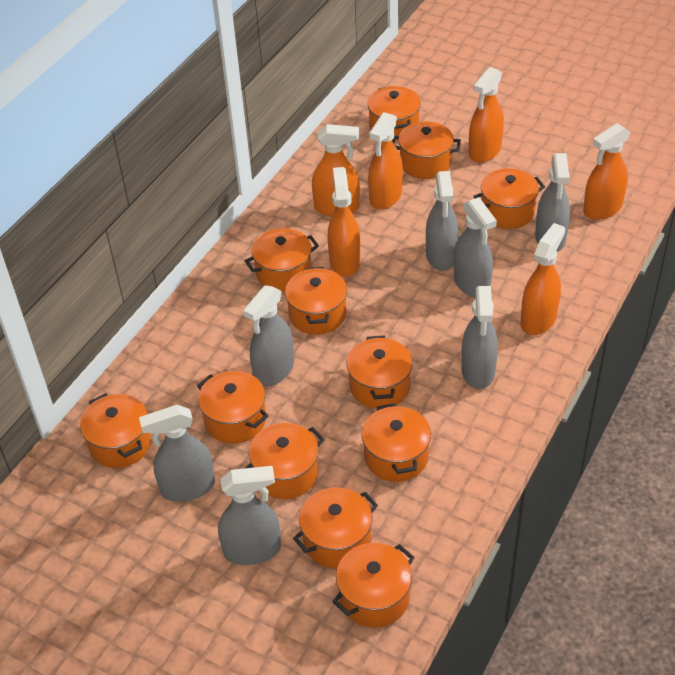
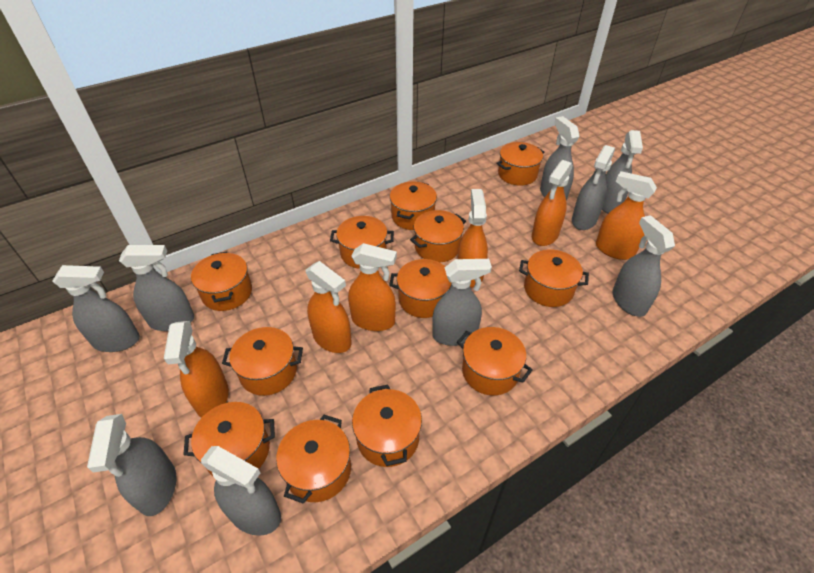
grey spray bottle: 7 -> 9

